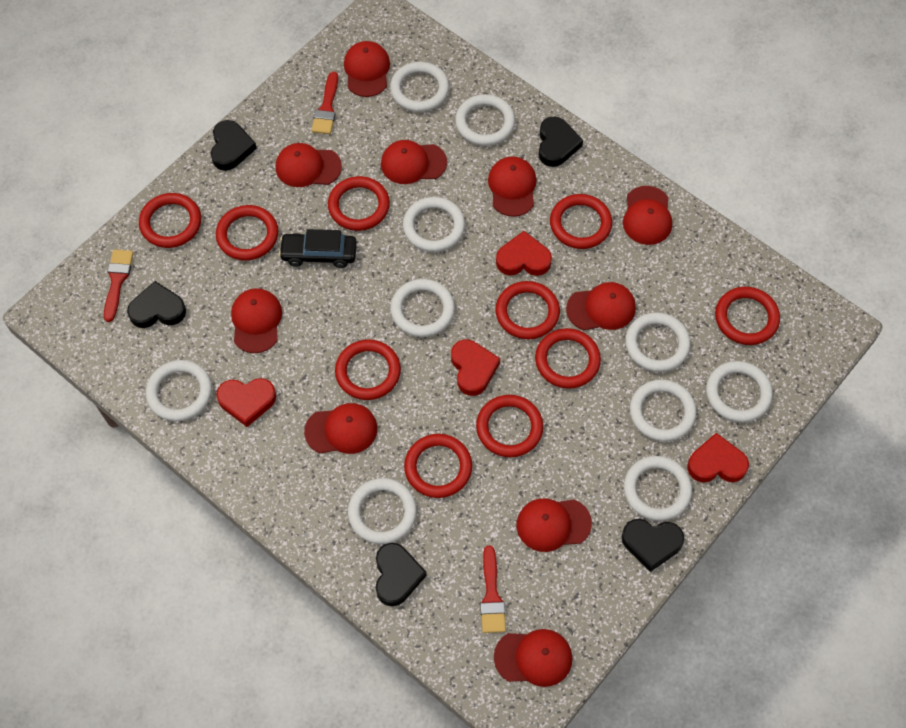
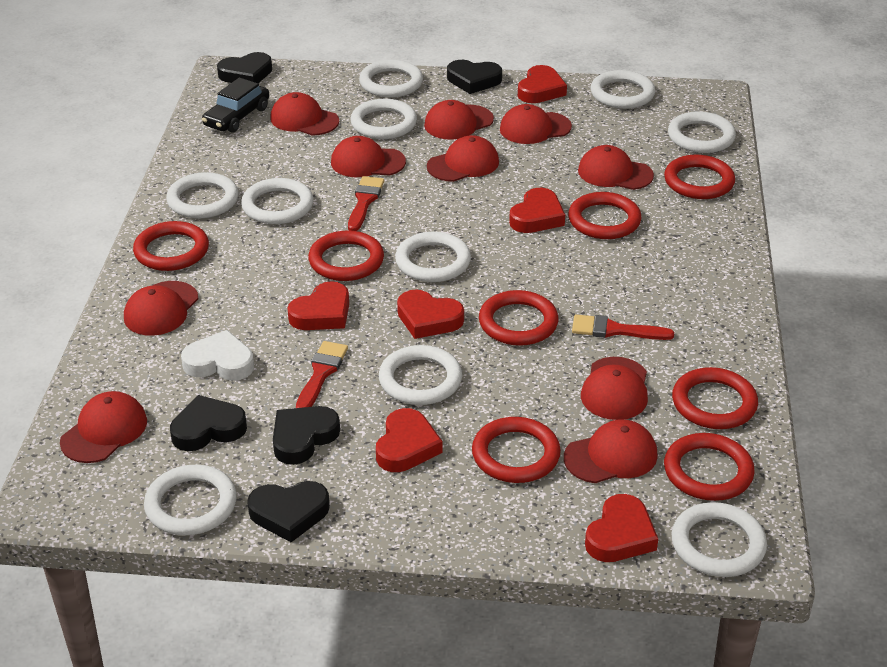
red heart: 4 -> 6
red ring: 10 -> 8
white heart: 0 -> 1

